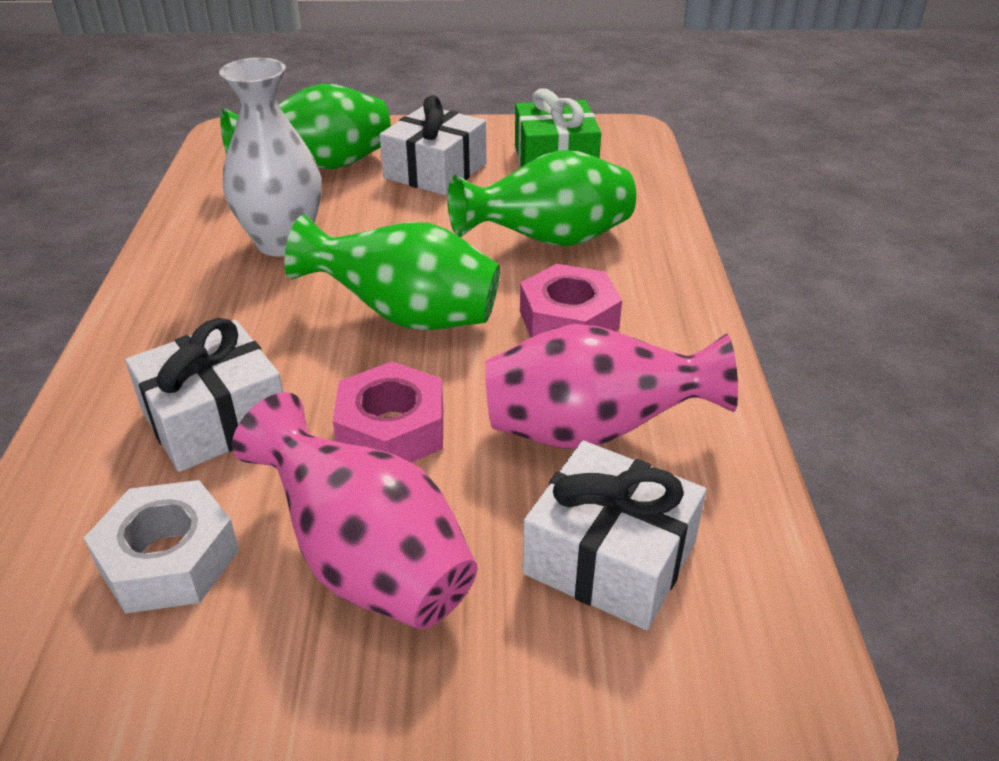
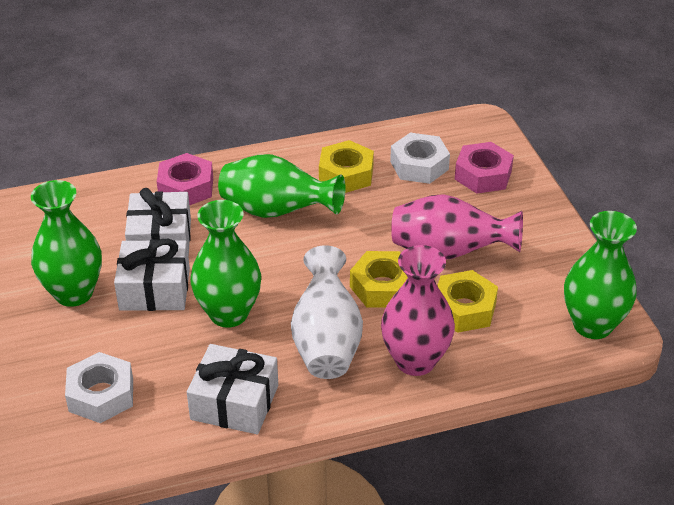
green gift: 1 -> 0
green vase: 3 -> 4
white nut: 1 -> 2
yellow nut: 0 -> 3

